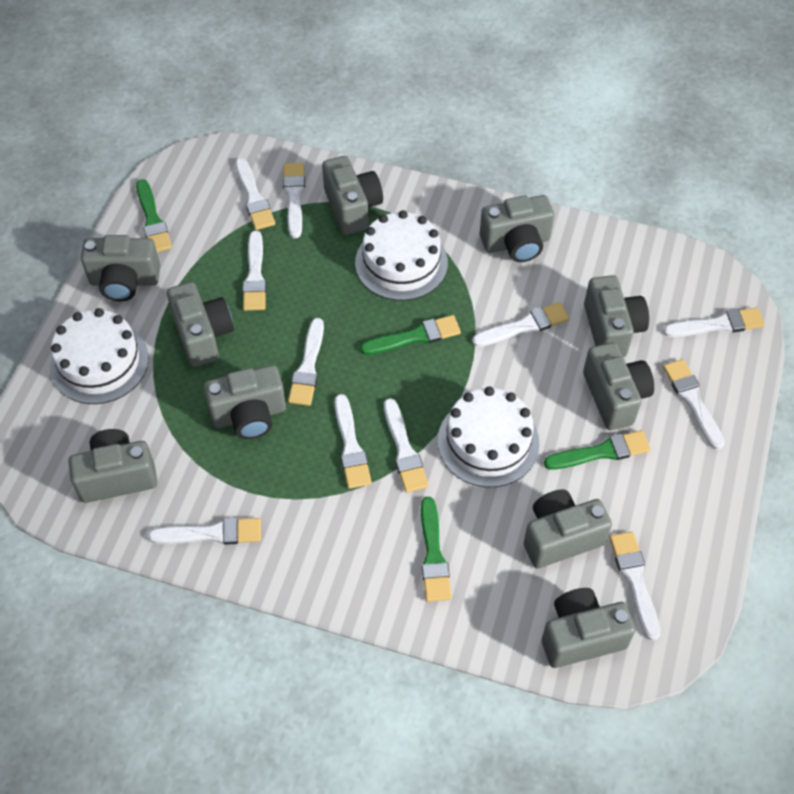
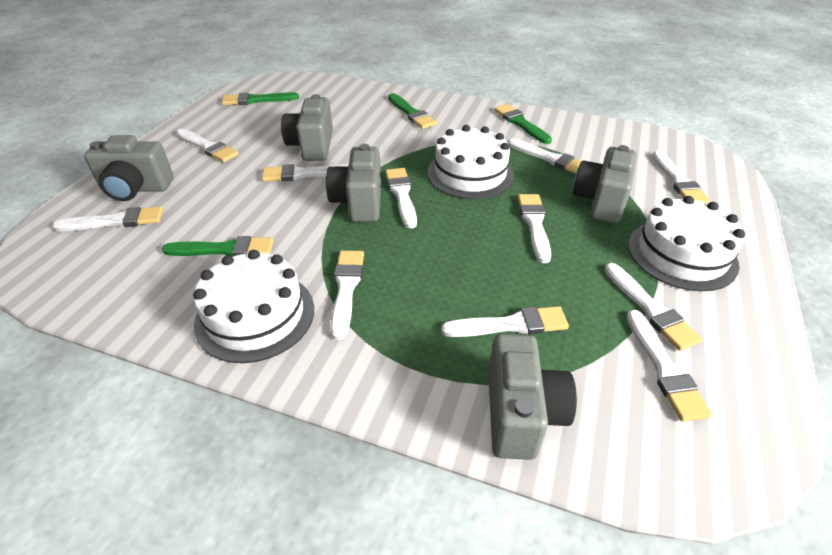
grey camera: 10 -> 5

